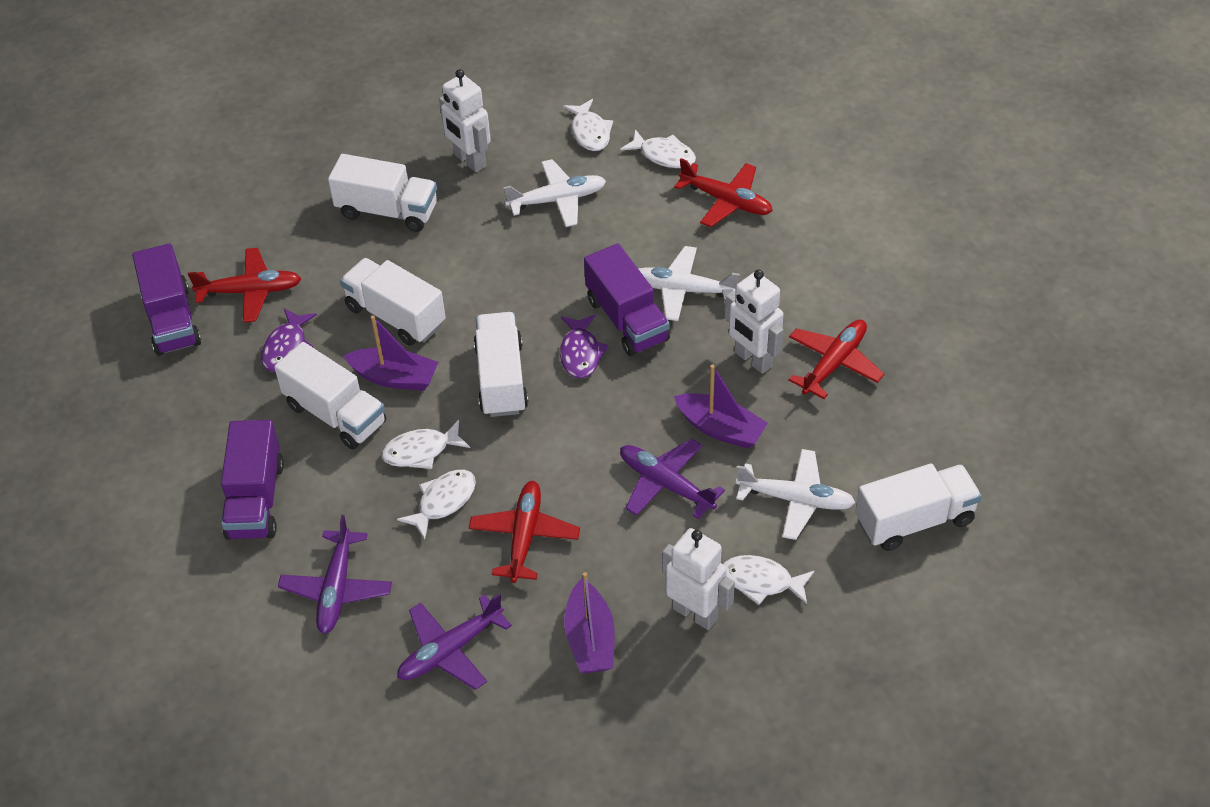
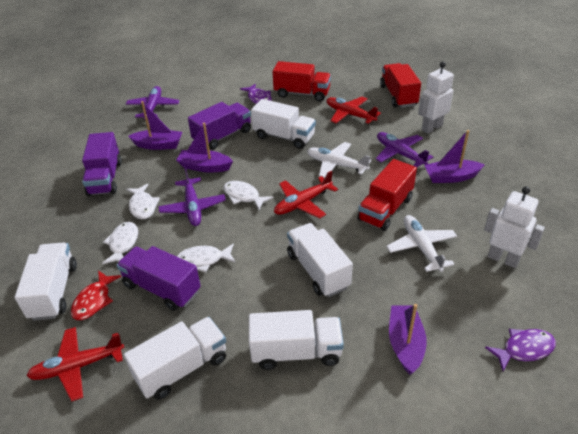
purple boat: 3 -> 4
red fish: 0 -> 1
red plane: 4 -> 3
red truck: 0 -> 3
white fish: 5 -> 4
white plane: 3 -> 2
white robot: 3 -> 2

